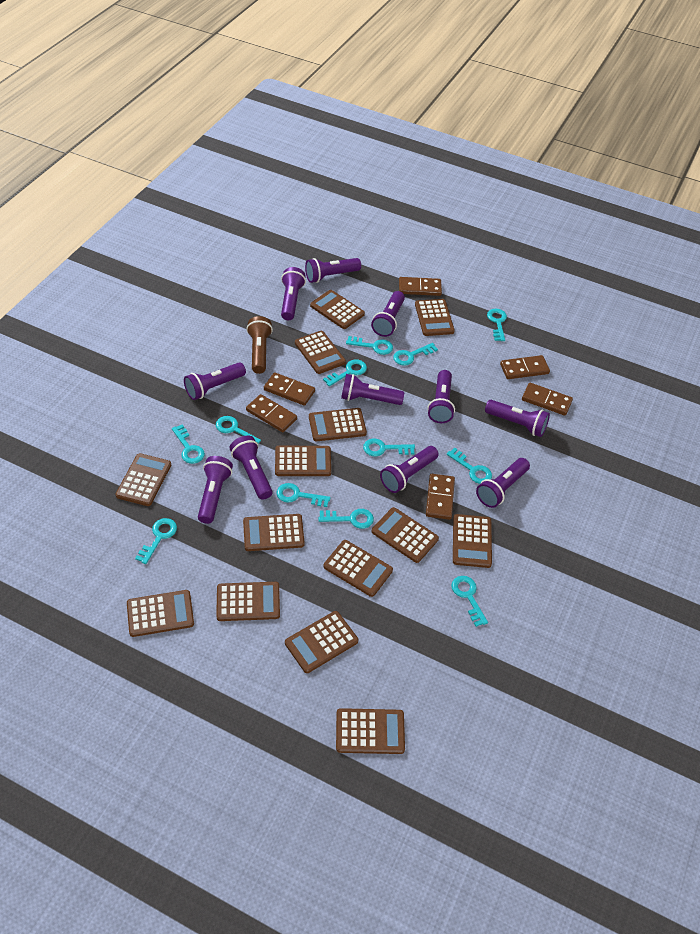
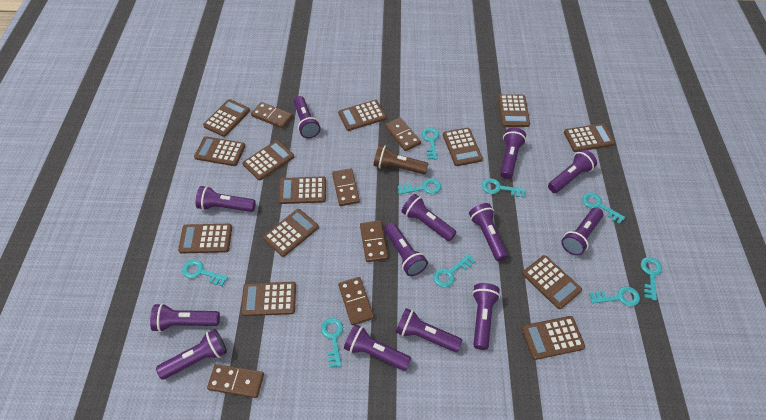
brown calculator: 14 -> 13
purple flashlight: 11 -> 13
turquoise key: 12 -> 9

